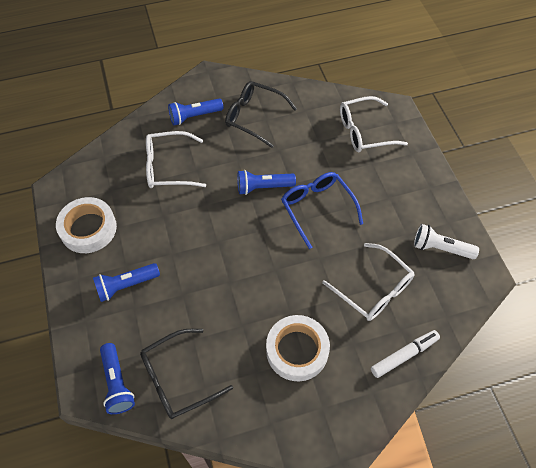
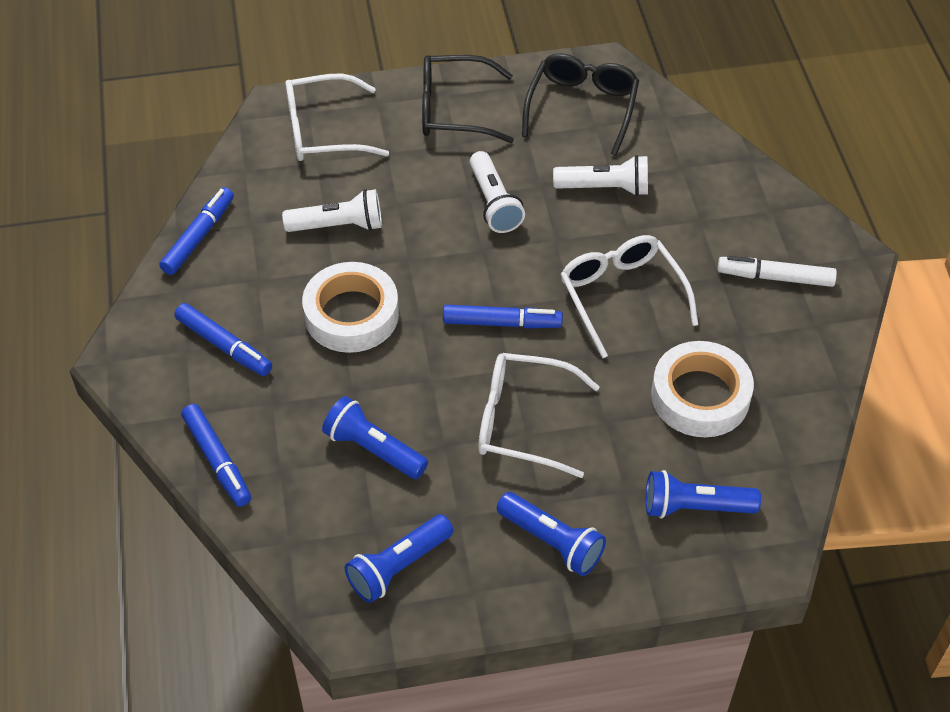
blue glasses: 1 -> 0
blue marker: 0 -> 4
white flashlight: 1 -> 3

